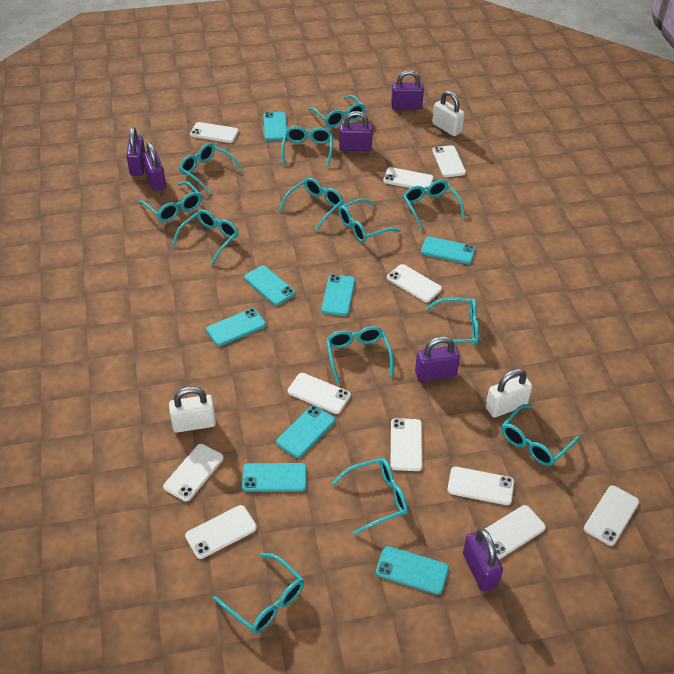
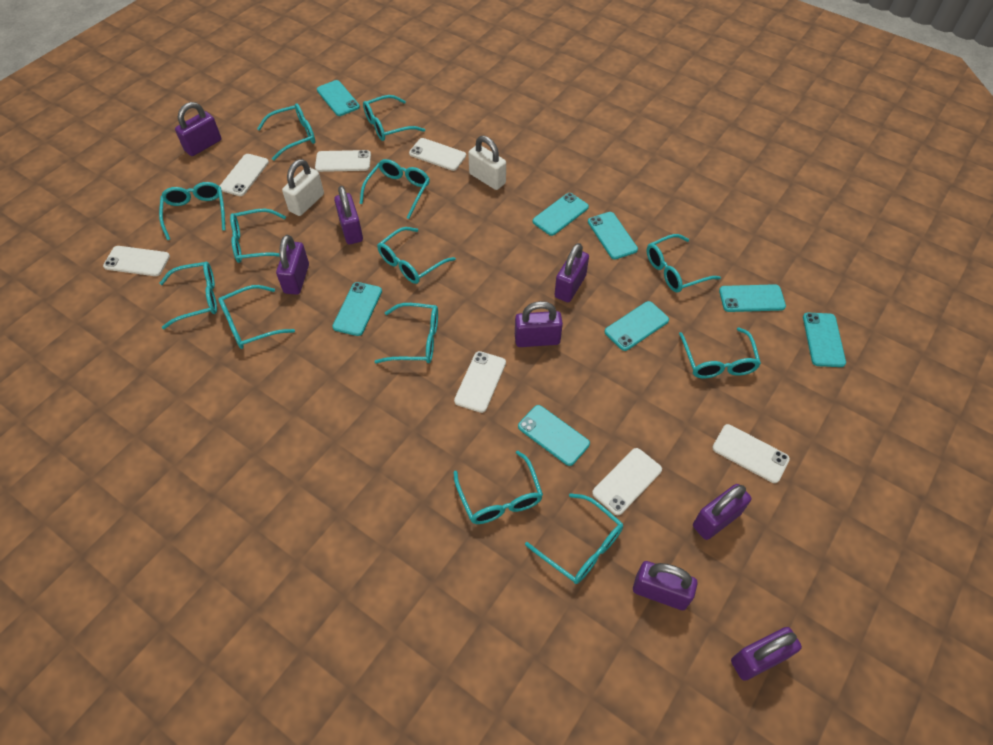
purple padlock: 6 -> 8
white padlock: 3 -> 2
white phone: 11 -> 7

